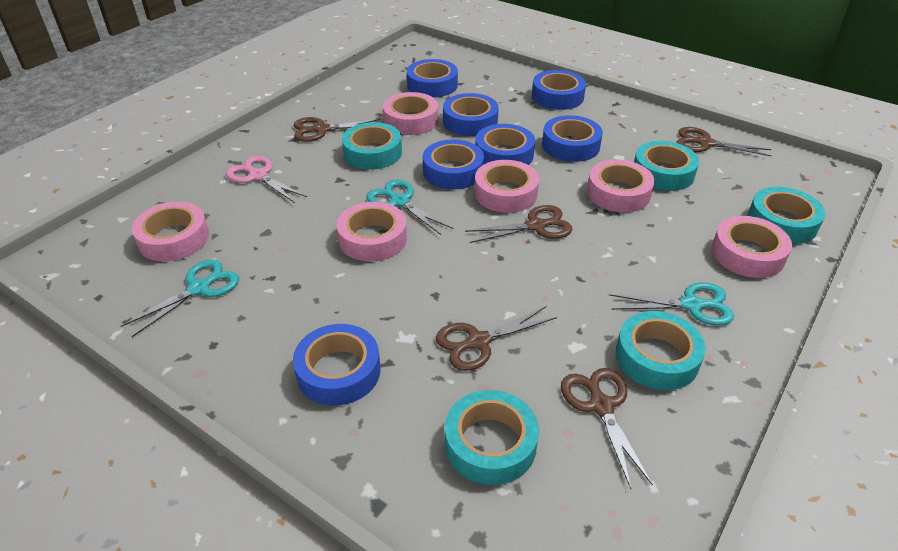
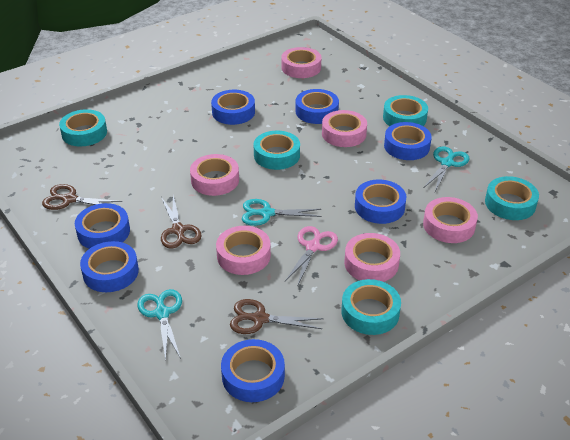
brown scissors: 5 -> 3

